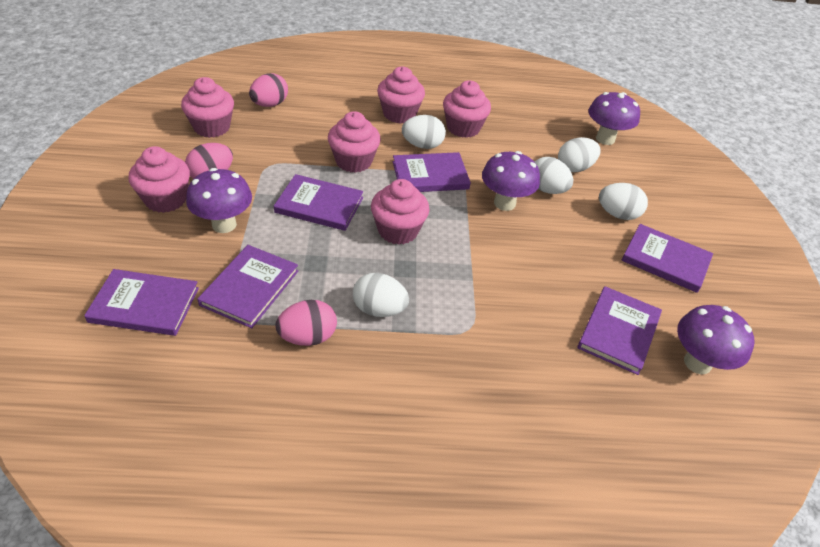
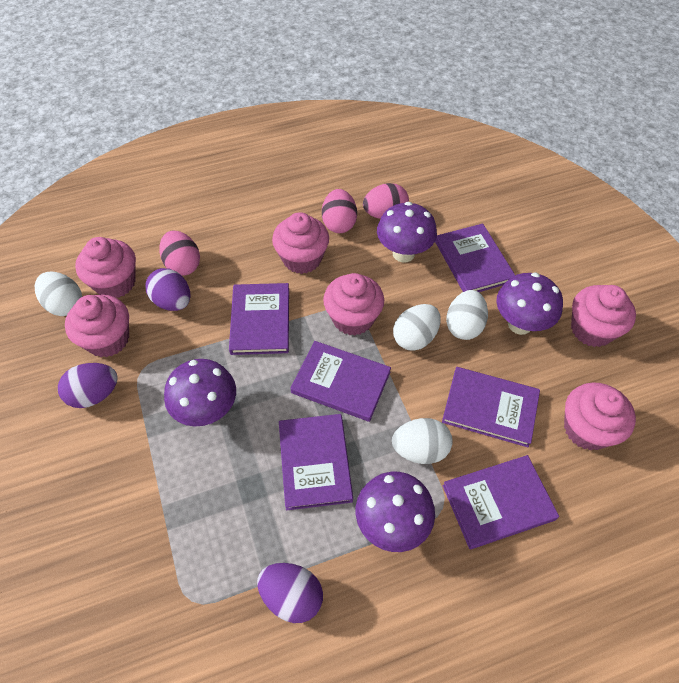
purple egg: 0 -> 3
white egg: 5 -> 4

